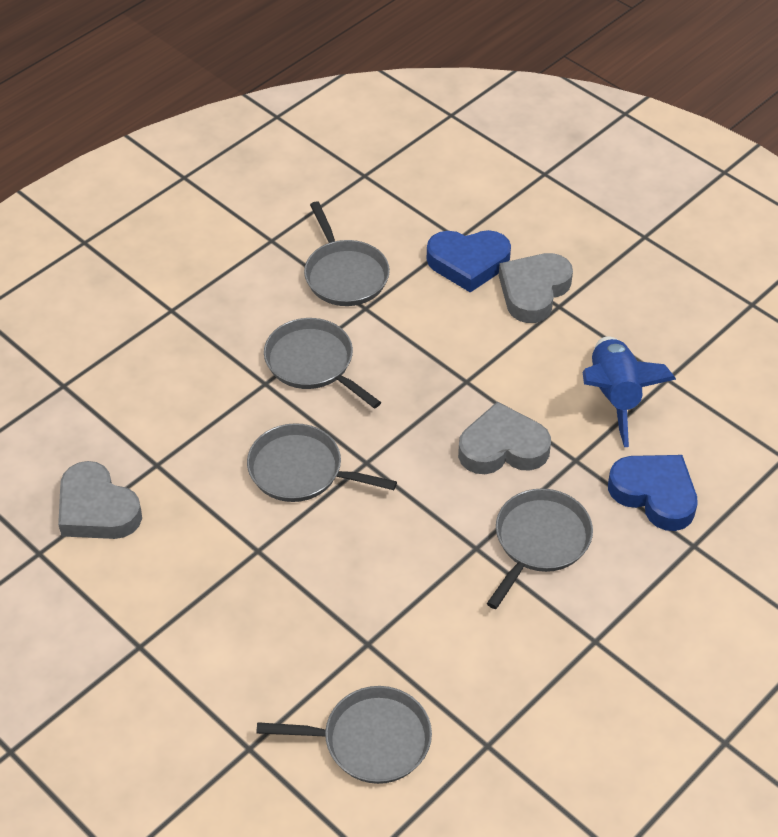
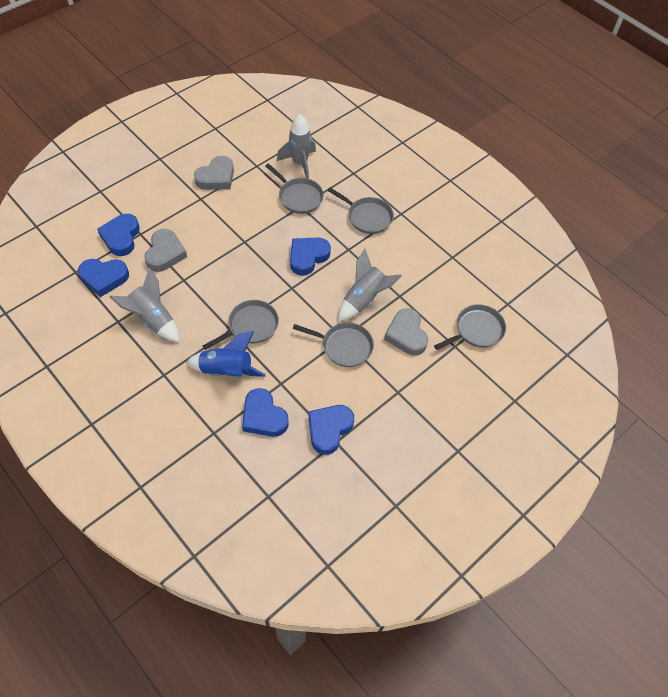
blue heart: 2 -> 5
grey rocket: 0 -> 3

